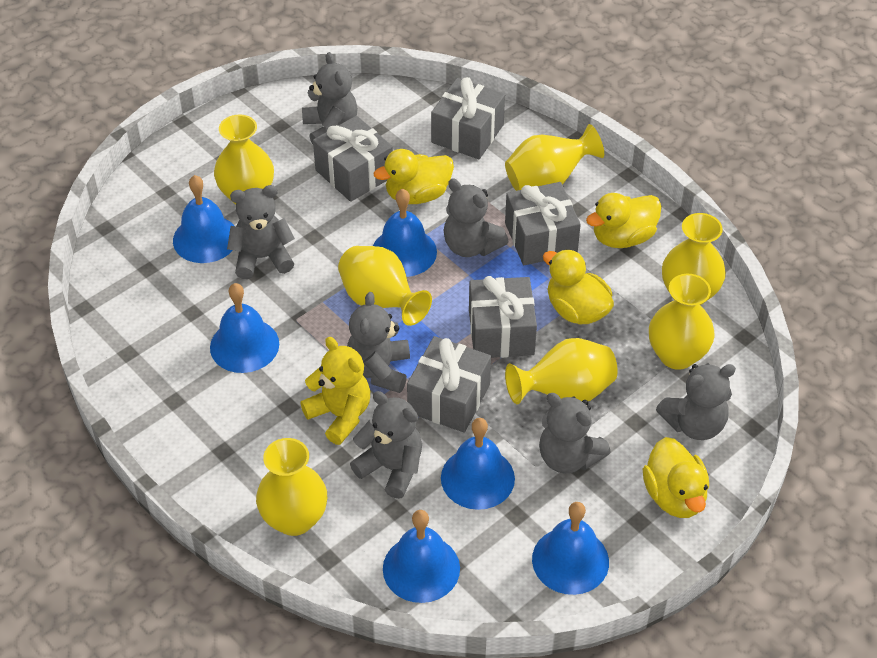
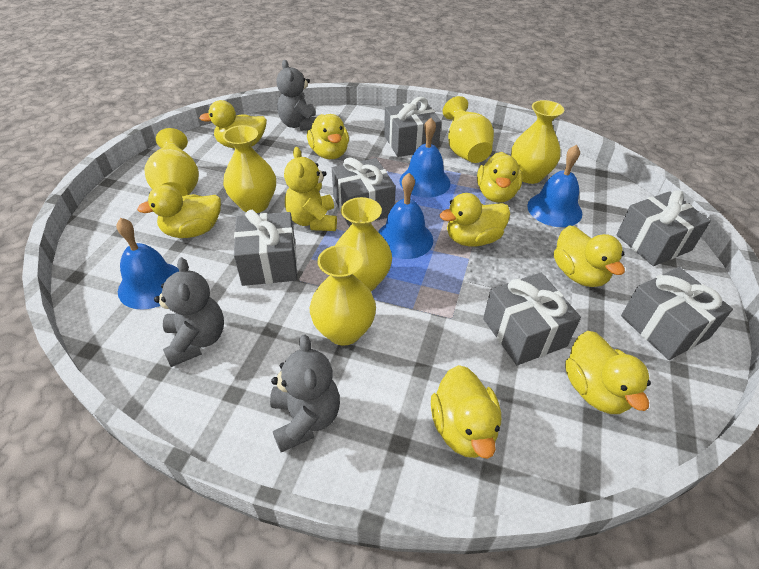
blue bell: 6 -> 4
grey gift: 5 -> 6
grey teddy bear: 7 -> 3
yellow duck: 4 -> 8
yellow vase: 7 -> 6

